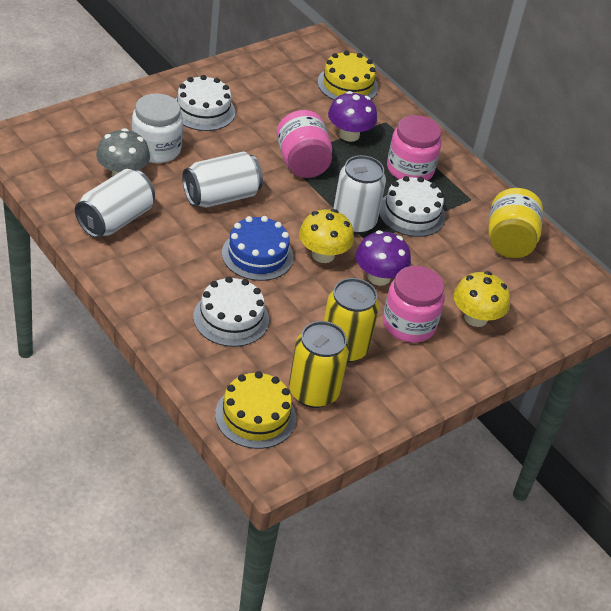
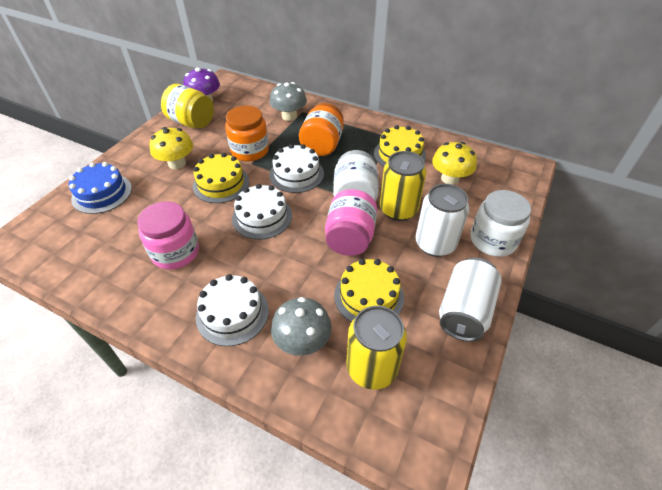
grey mushroom: 1 -> 2
orange jar: 0 -> 2
pink jar: 3 -> 2
purple mushroom: 2 -> 1
white can: 3 -> 2
white jar: 1 -> 2
yellow cake: 2 -> 3

